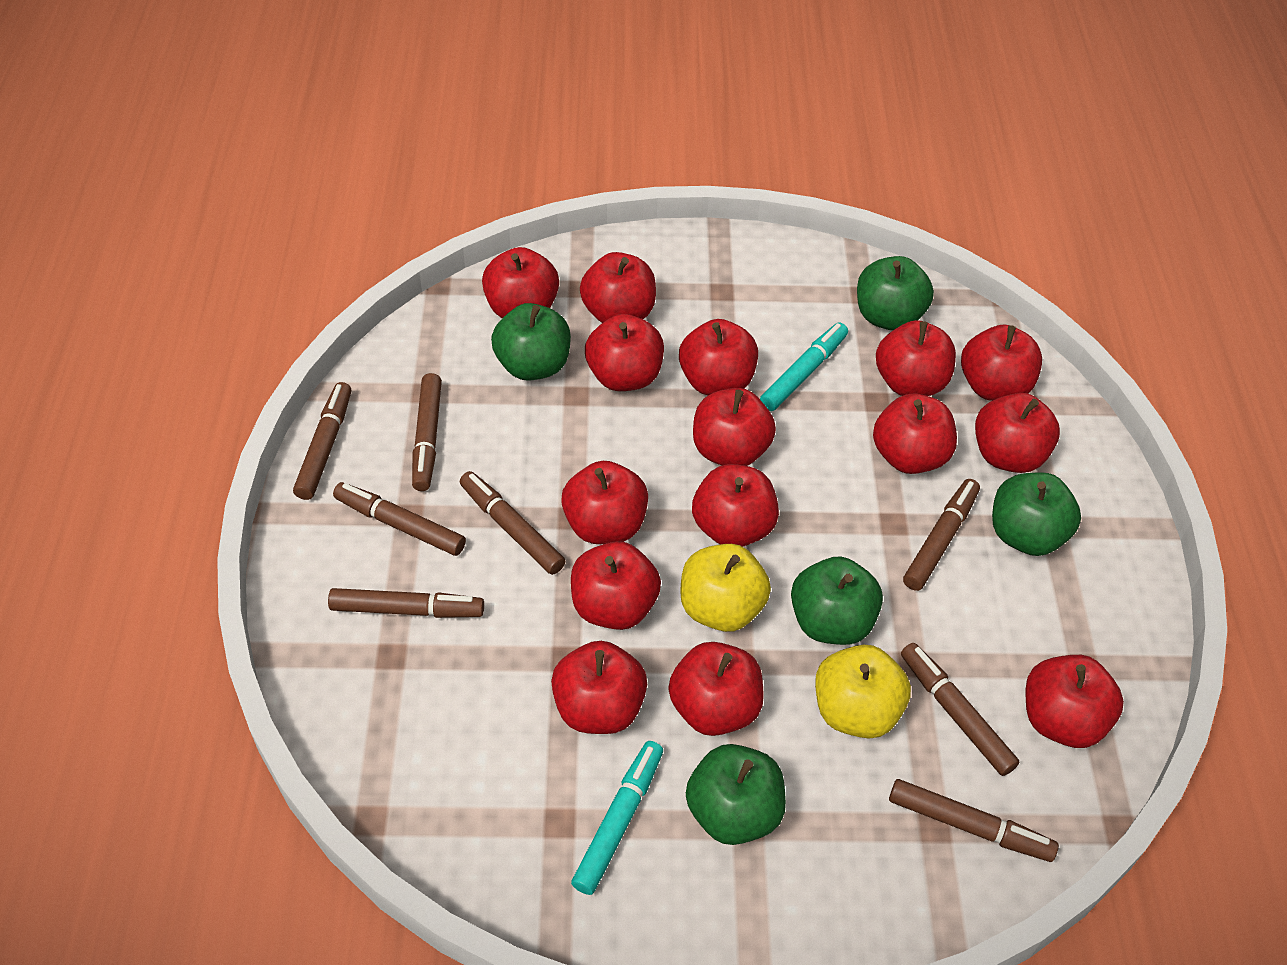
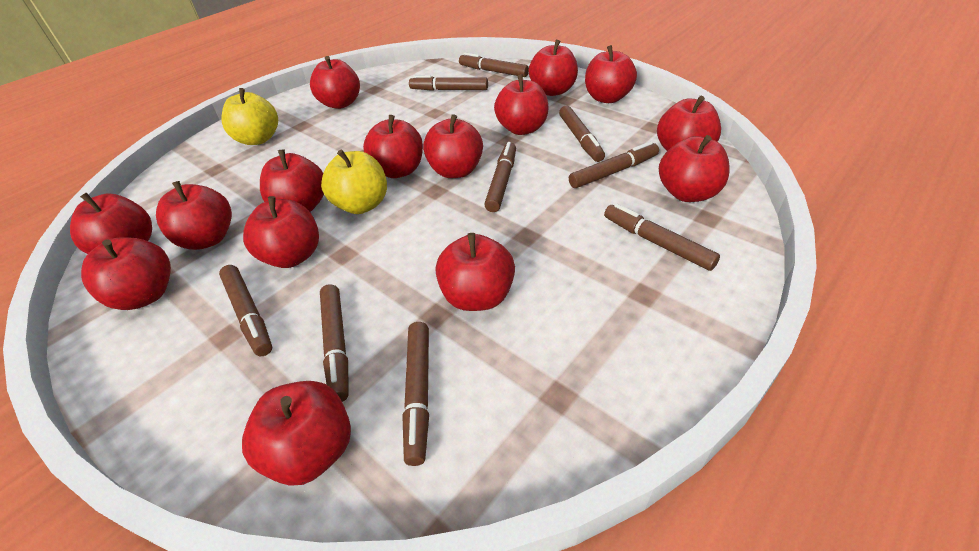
brown marker: 8 -> 9
green apple: 5 -> 0
turquoise marker: 2 -> 0

